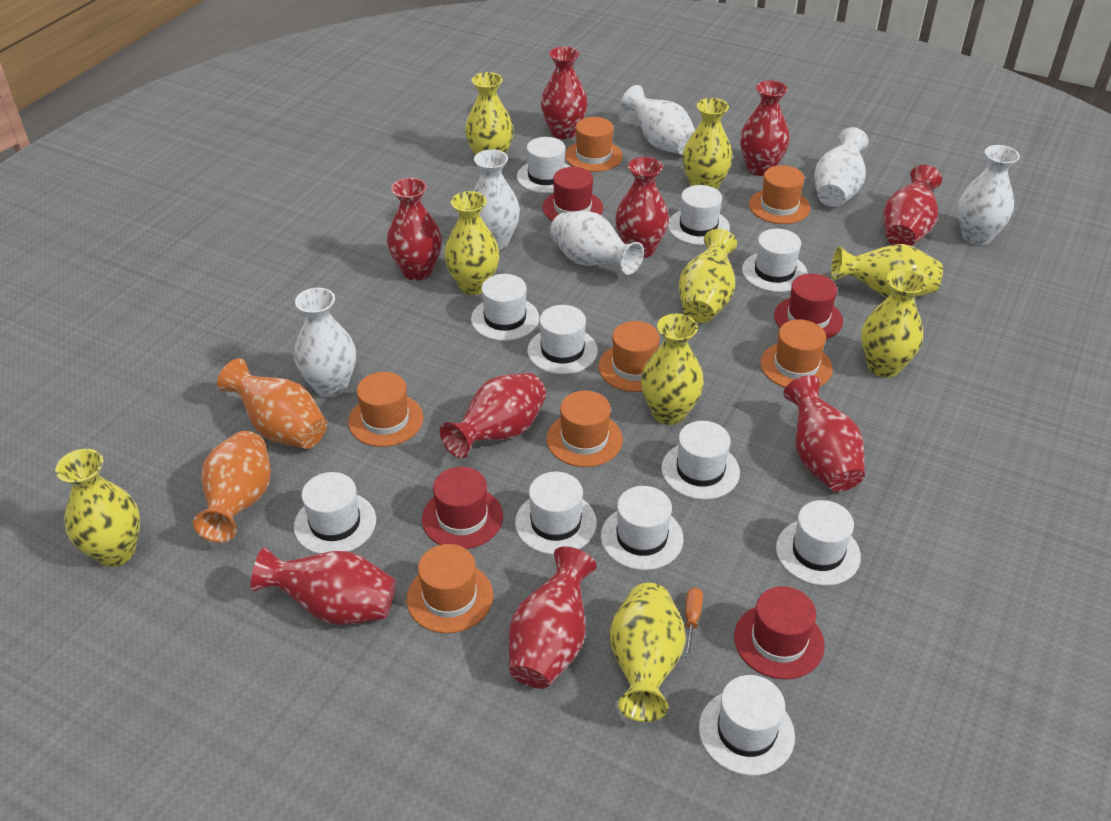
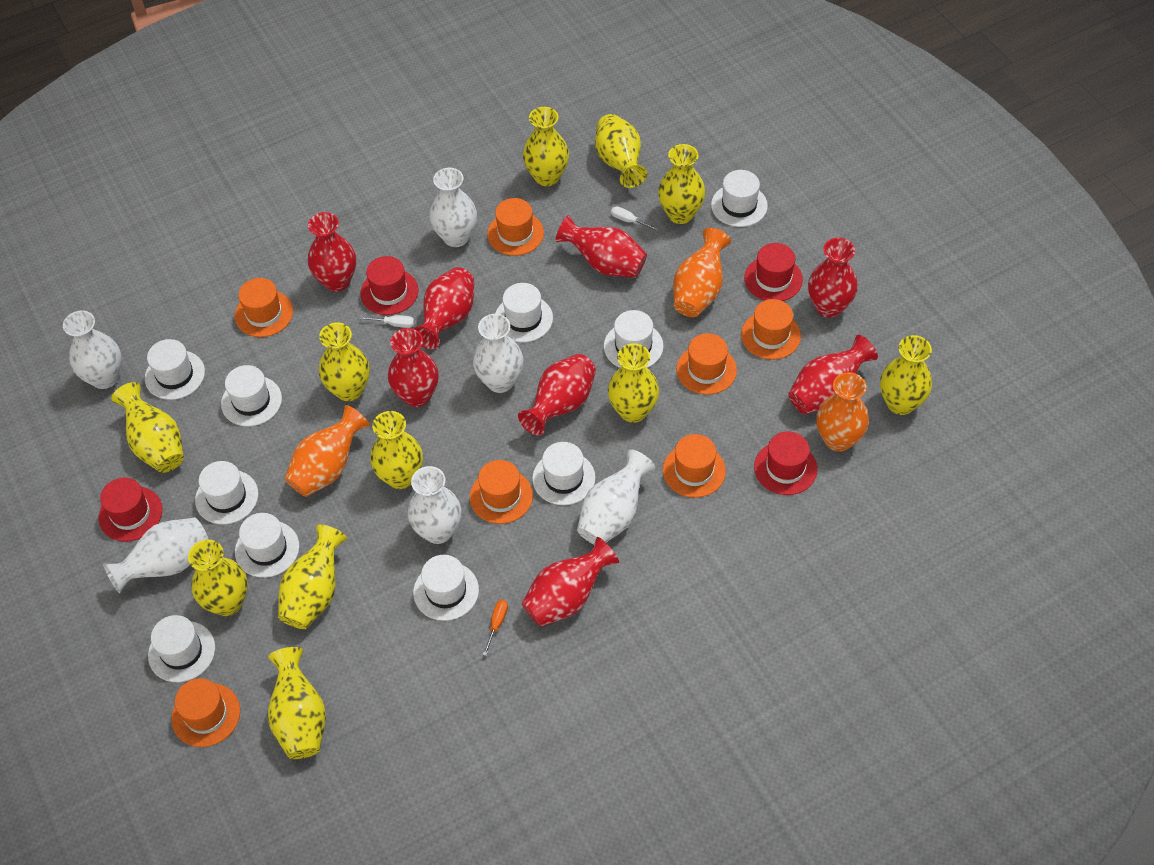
orange vase: 2 -> 3
red vase: 9 -> 8
white hat: 11 -> 10
white screwdriver: 0 -> 2
yellow vase: 9 -> 11

